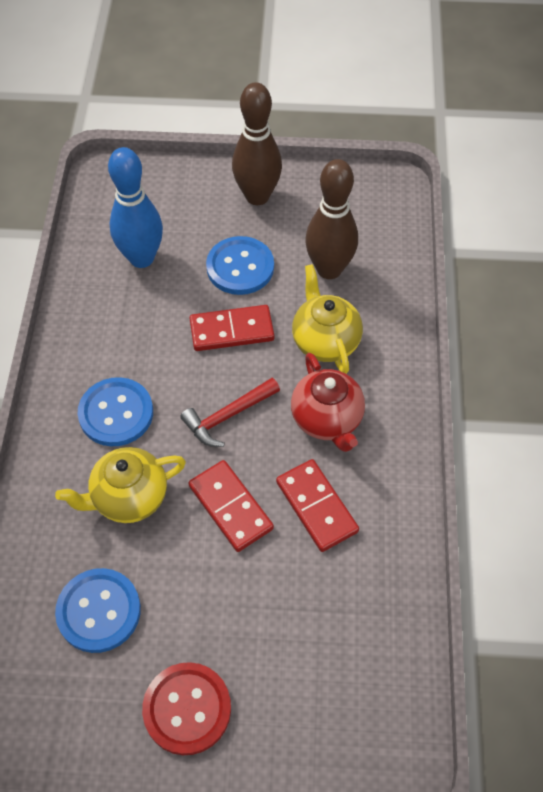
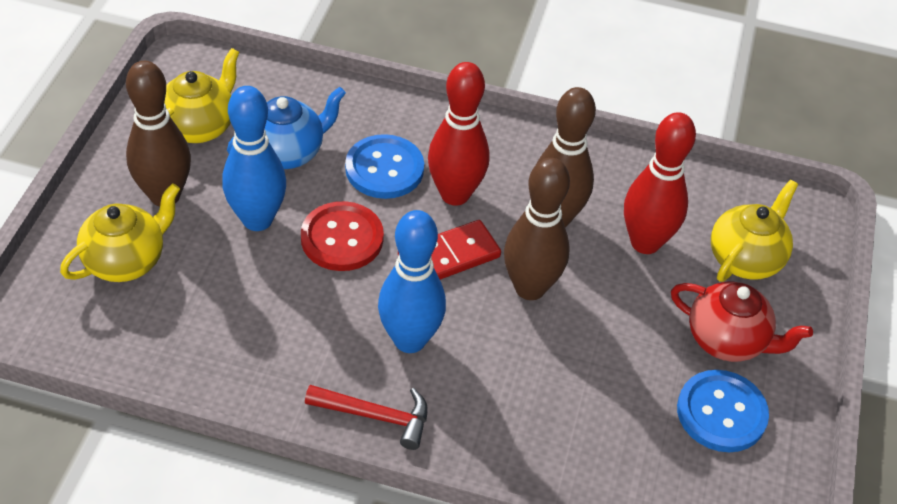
blue bowling pin: 1 -> 2
blue button: 3 -> 2
blue teapot: 0 -> 1
brown bowling pin: 2 -> 3
red bowling pin: 0 -> 2
red domino: 3 -> 1
yellow teapot: 2 -> 3

